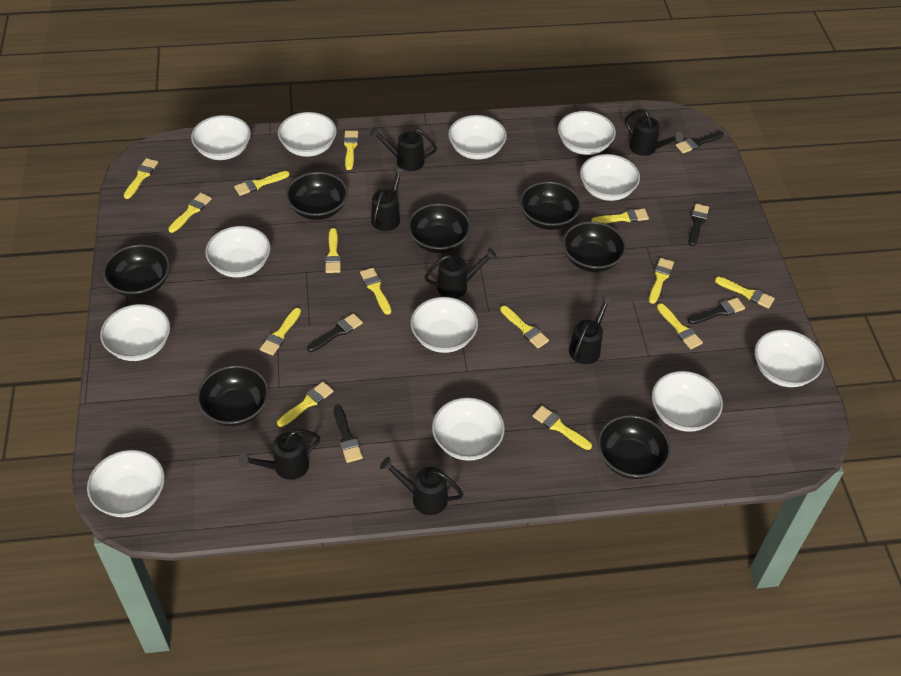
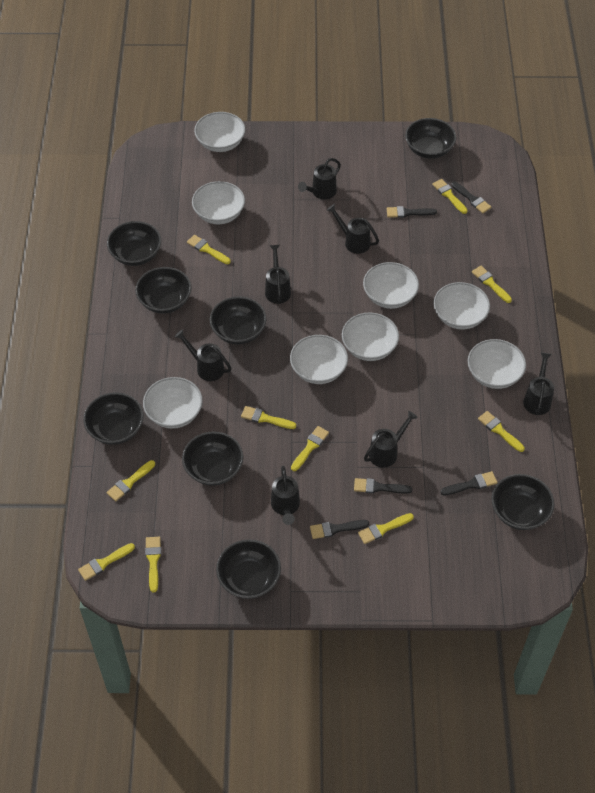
black bowl: 7 -> 8
white bowl: 12 -> 8
yellow brush: 14 -> 10

